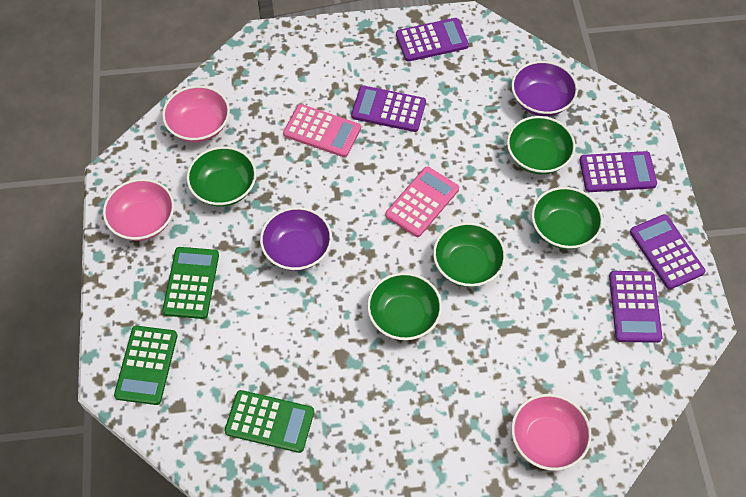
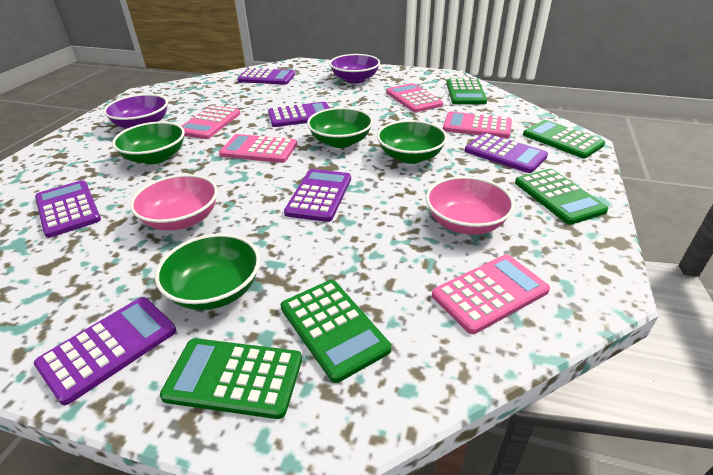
green bowl: 5 -> 4
green calculator: 3 -> 5
pink bowl: 3 -> 2
pink calculator: 2 -> 5
purple calculator: 5 -> 6

